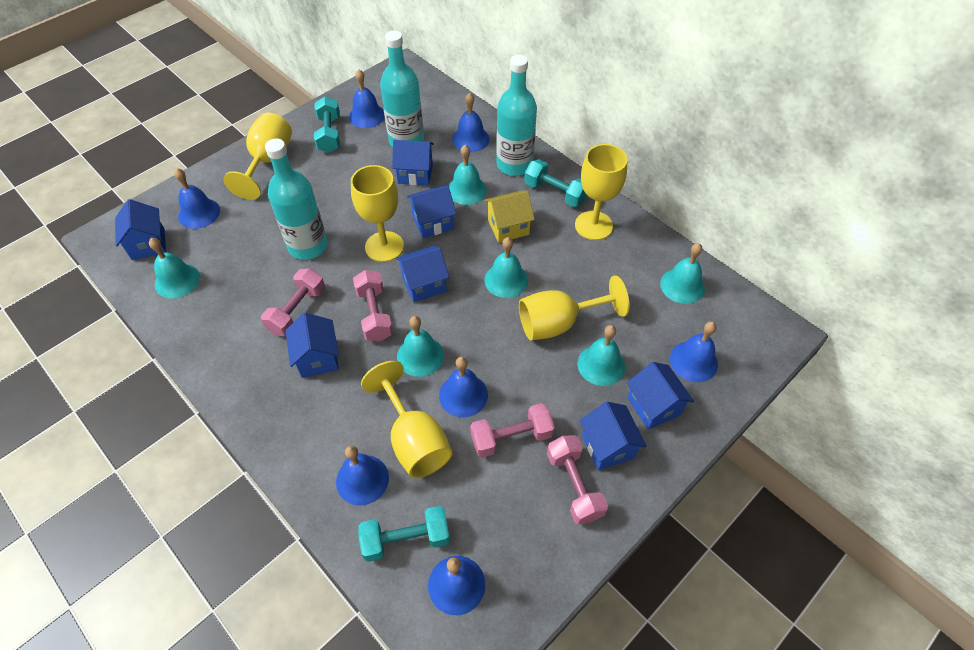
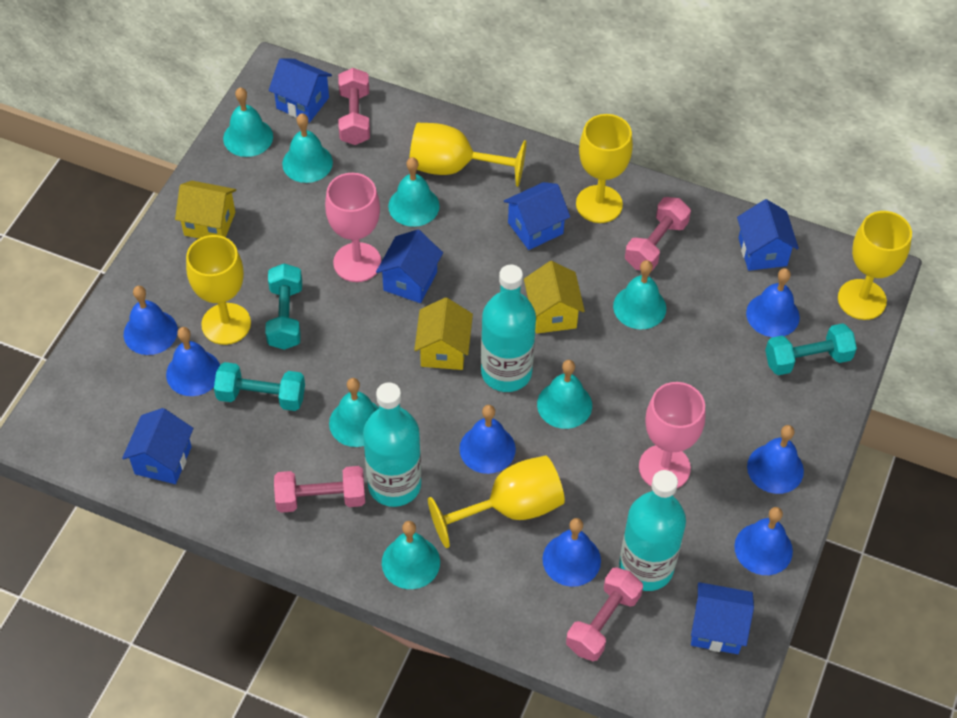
blue house: 7 -> 6
pink goblet: 0 -> 2
turquoise bell: 6 -> 7
yellow house: 1 -> 3

